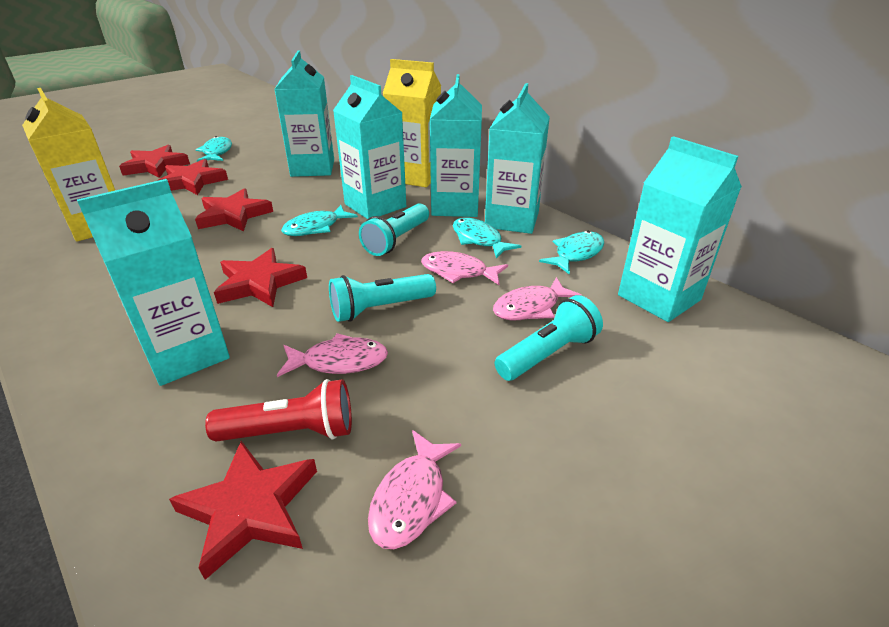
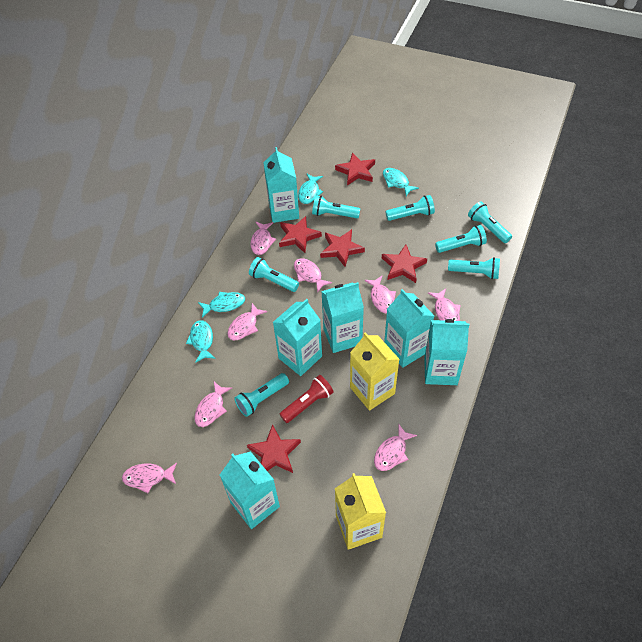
pink fish: 4 -> 8
turquoise flashlight: 3 -> 7

